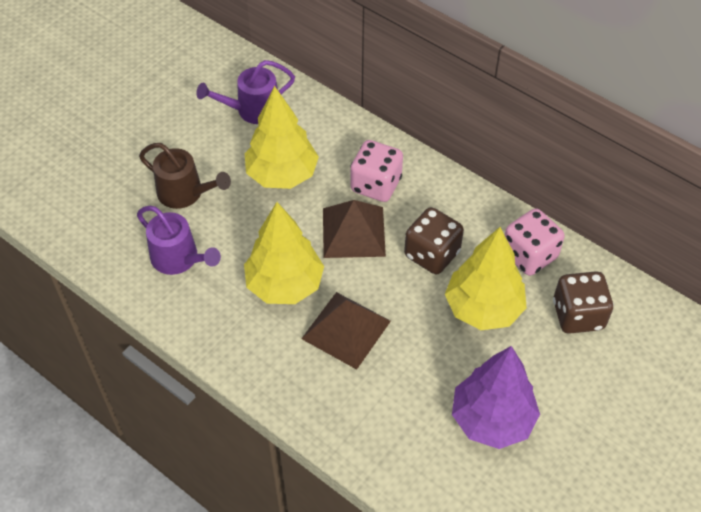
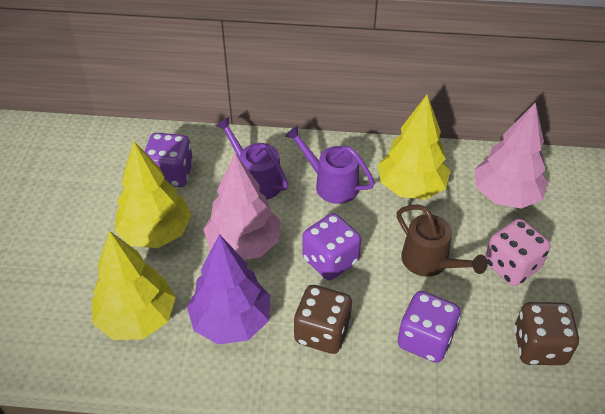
brown pyramid: 2 -> 0
pink dice: 2 -> 1
pink tree: 0 -> 2
purple dice: 0 -> 3

